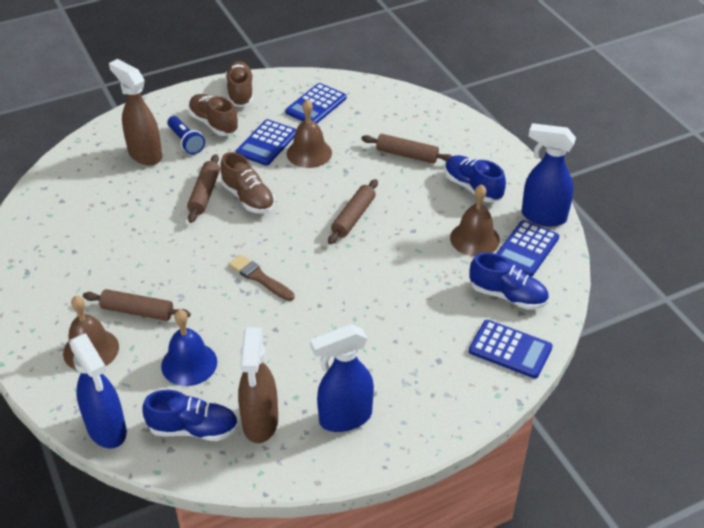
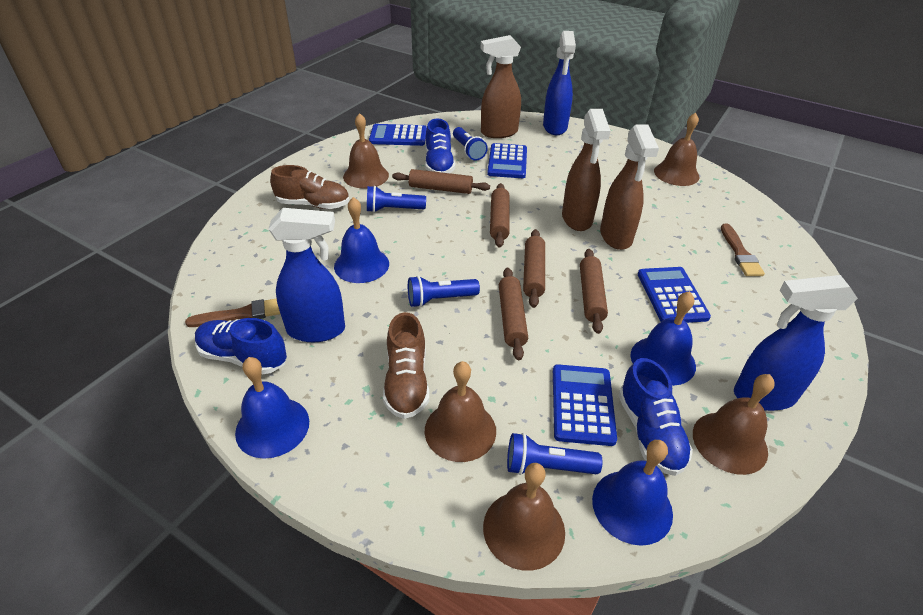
blue bell: 1 -> 4
blue flashlight: 1 -> 4
brown bell: 3 -> 5
brown brush: 1 -> 2
brown rolling pin: 4 -> 5
brown shoe: 3 -> 2
brown spray bottle: 2 -> 3

